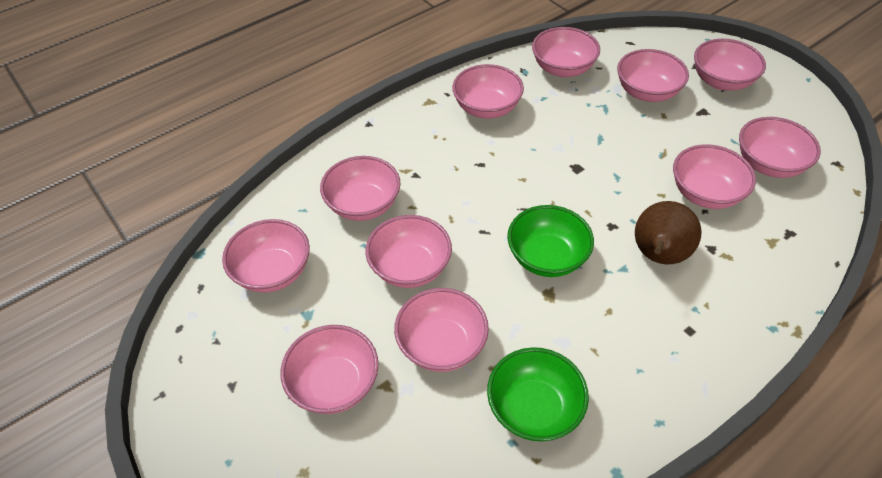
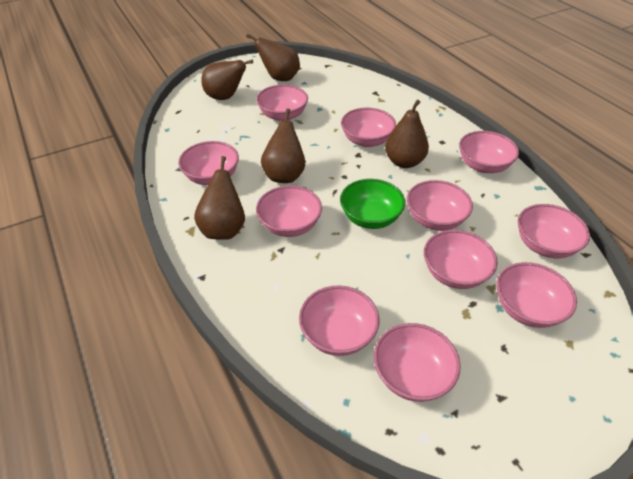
brown pear: 1 -> 5
green bowl: 2 -> 1

